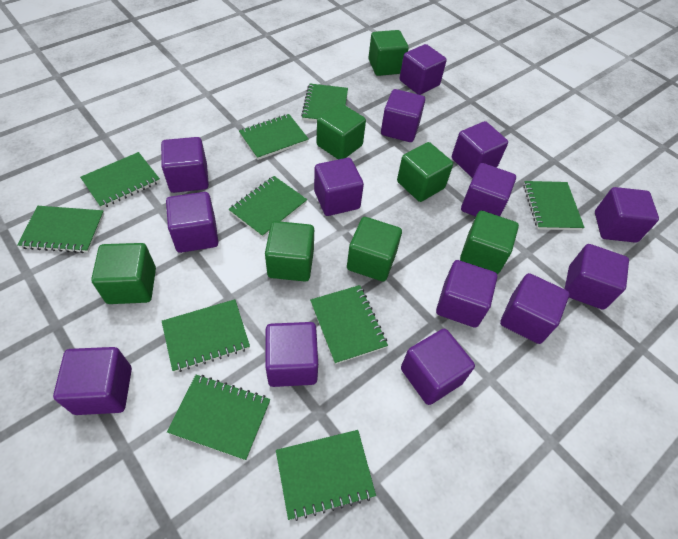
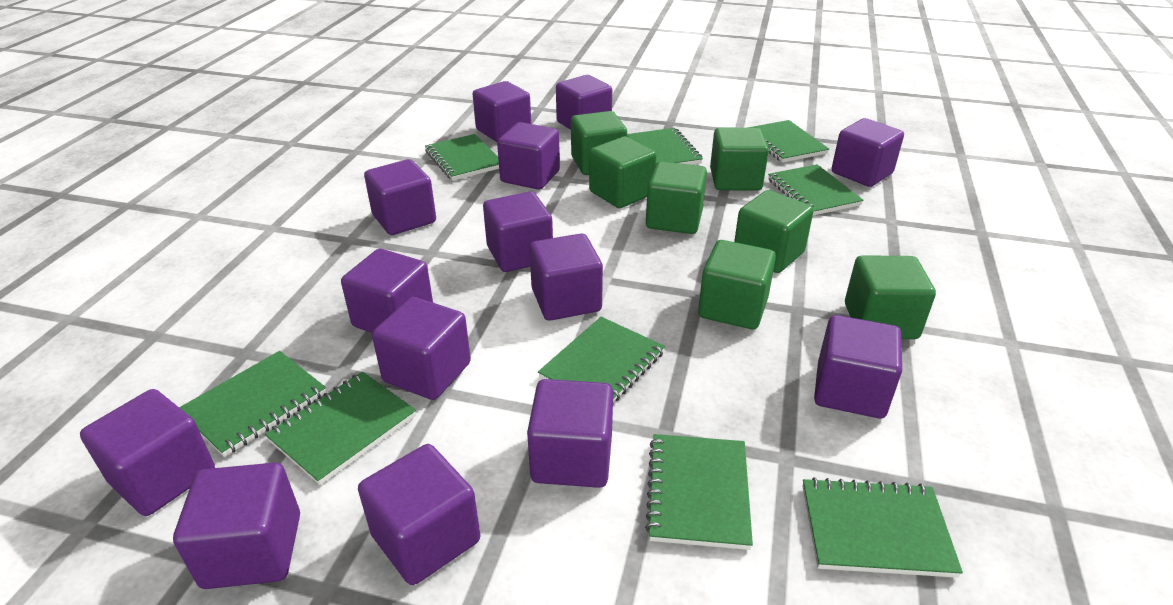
green notebook: 10 -> 9

